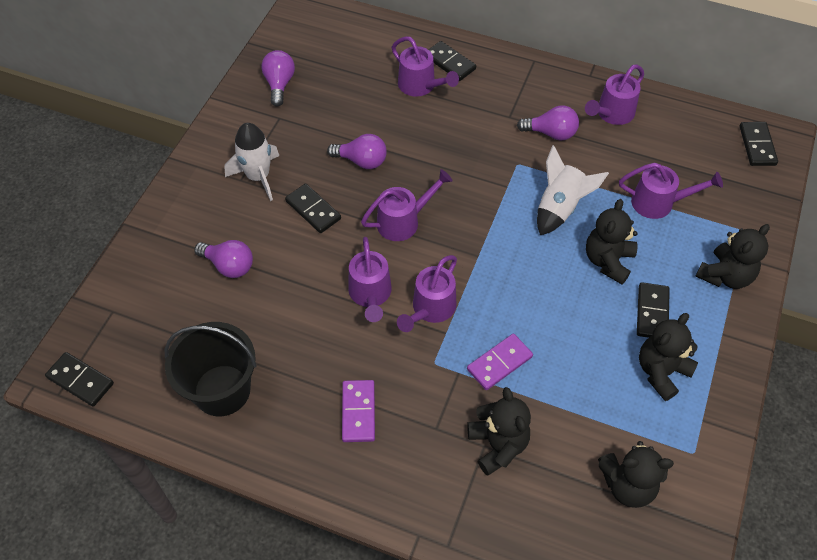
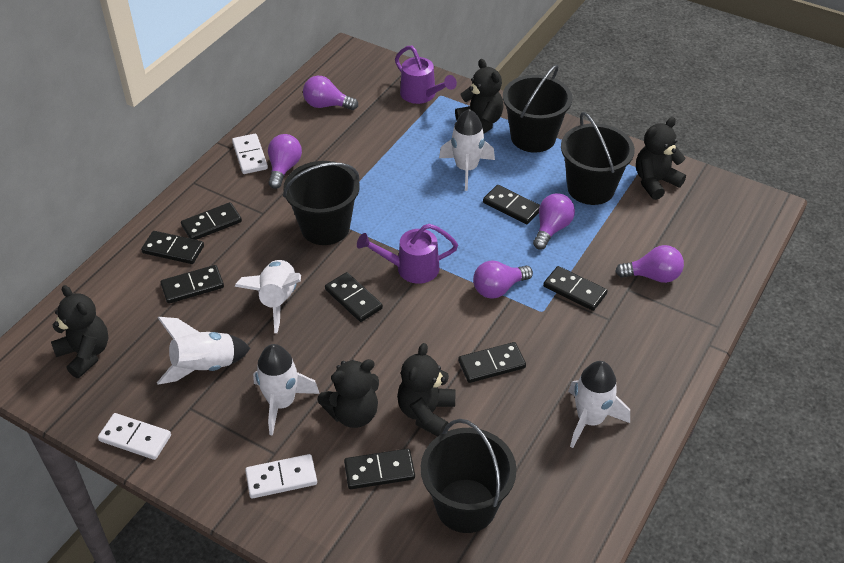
black bucket: 1 -> 4
black domino: 5 -> 8
purple domino: 2 -> 0
purple light bulb: 4 -> 5
purple watering can: 6 -> 2
white domino: 0 -> 3
white rocket: 2 -> 5

